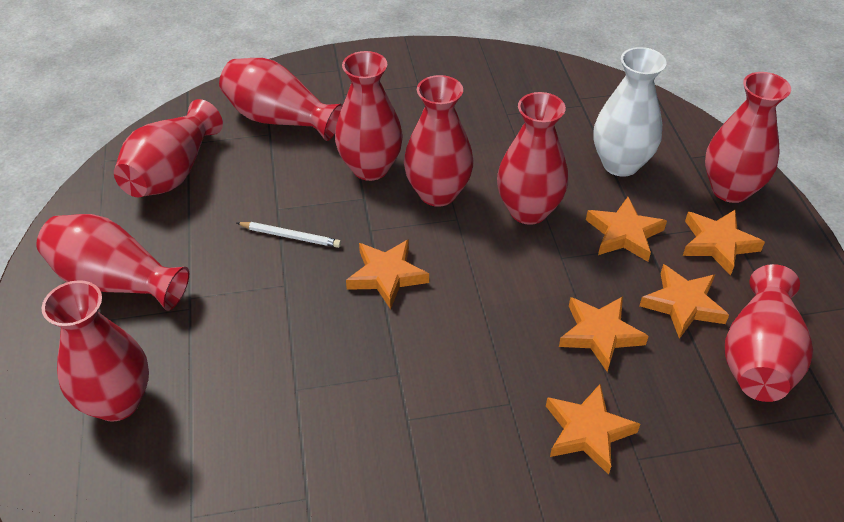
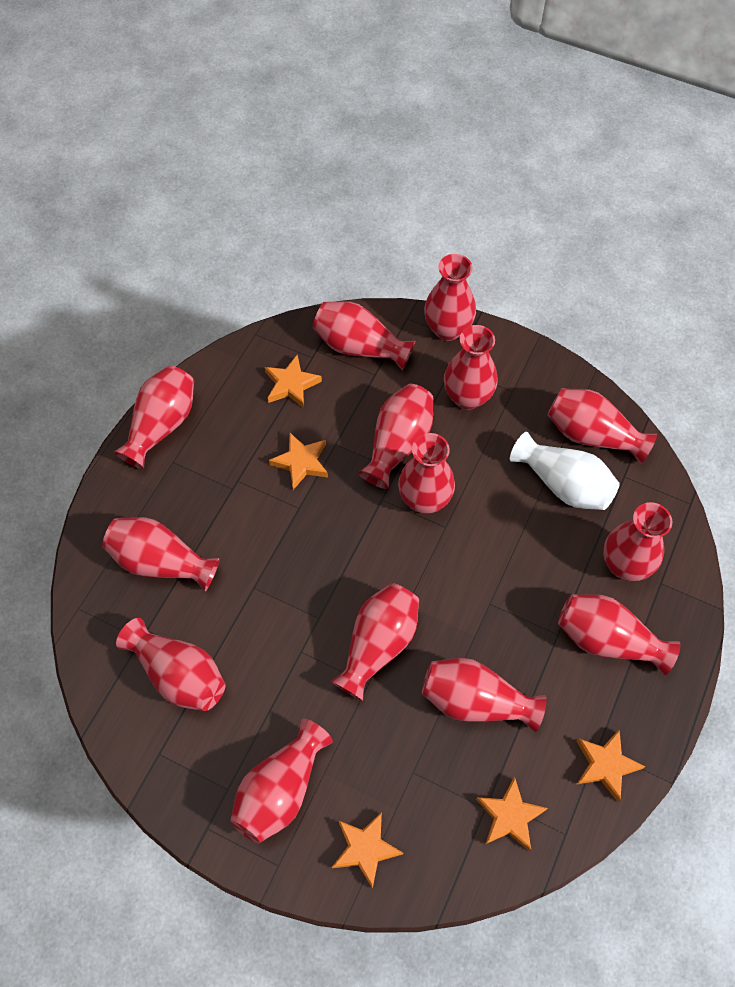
orange star: 6 -> 5
red vase: 9 -> 14
white pencil: 1 -> 0

